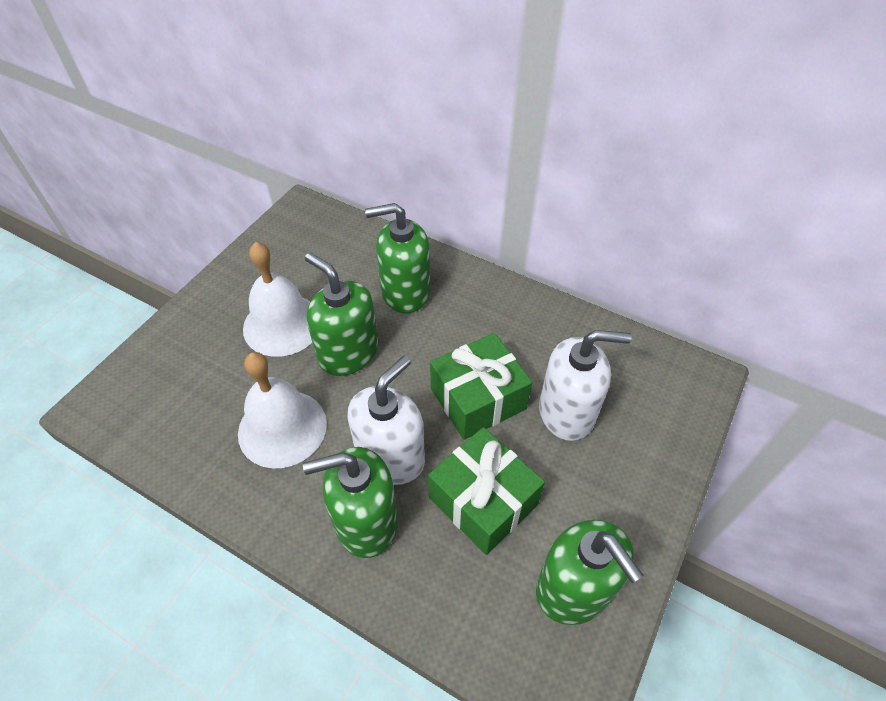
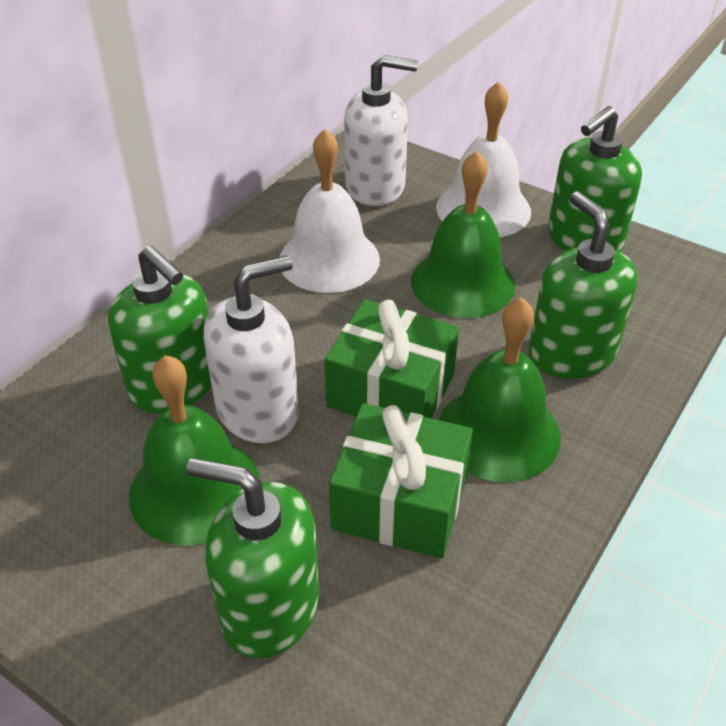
green bell: 0 -> 3

